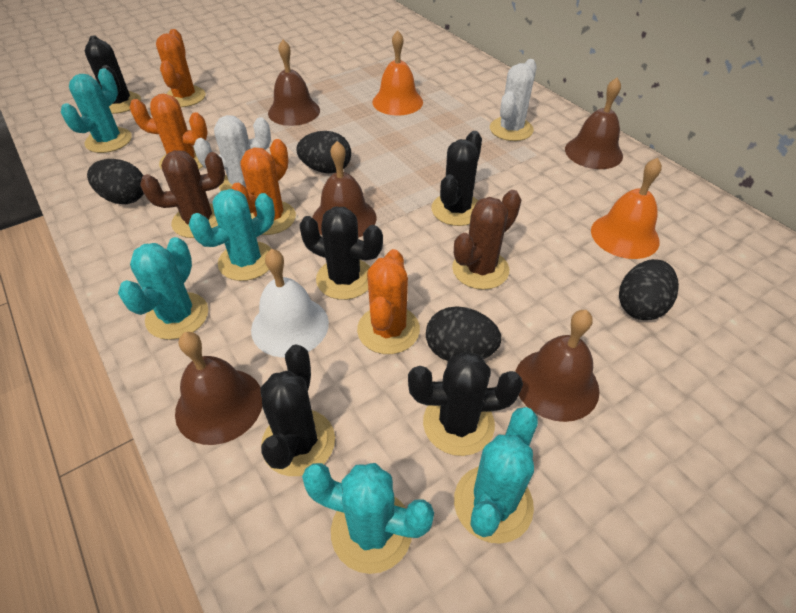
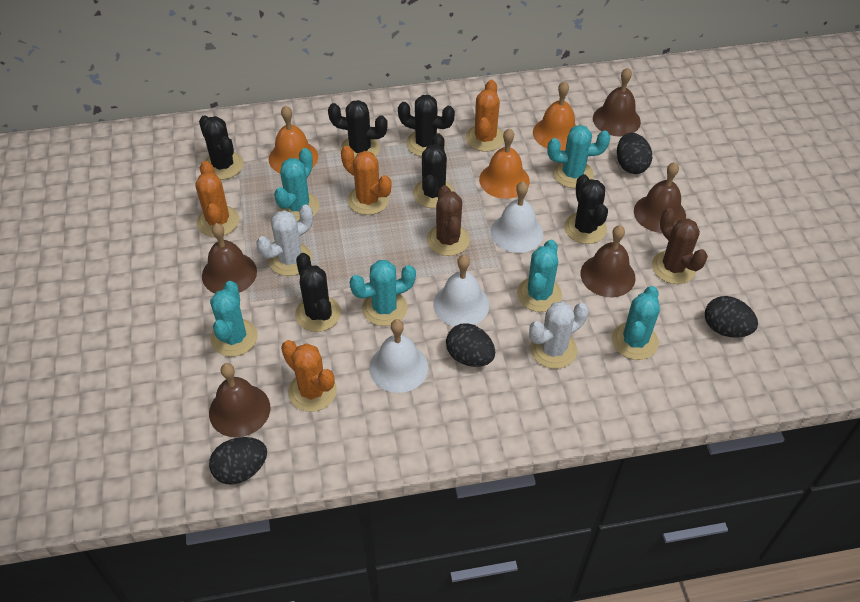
black cactus: 5 -> 6
orange bell: 2 -> 3
turquoise cactus: 5 -> 6
white bell: 1 -> 3

